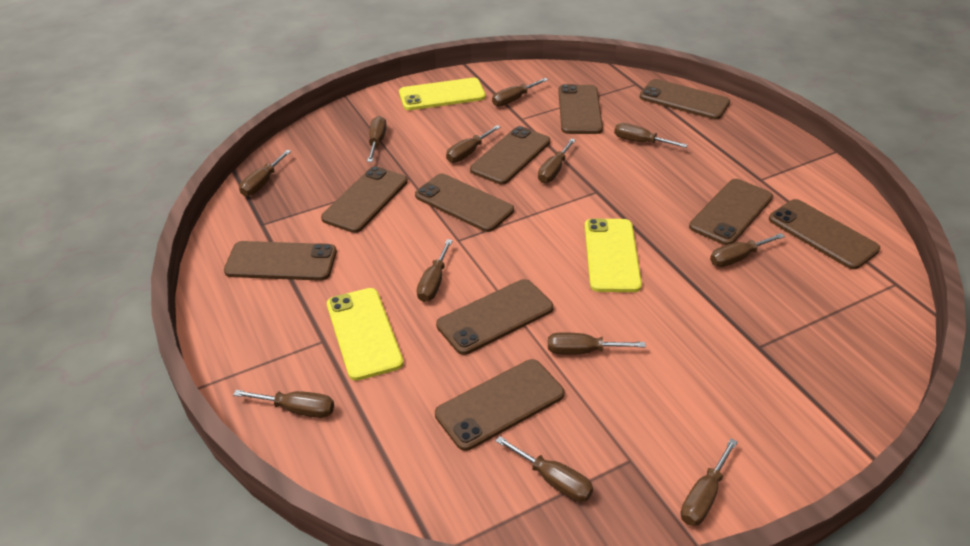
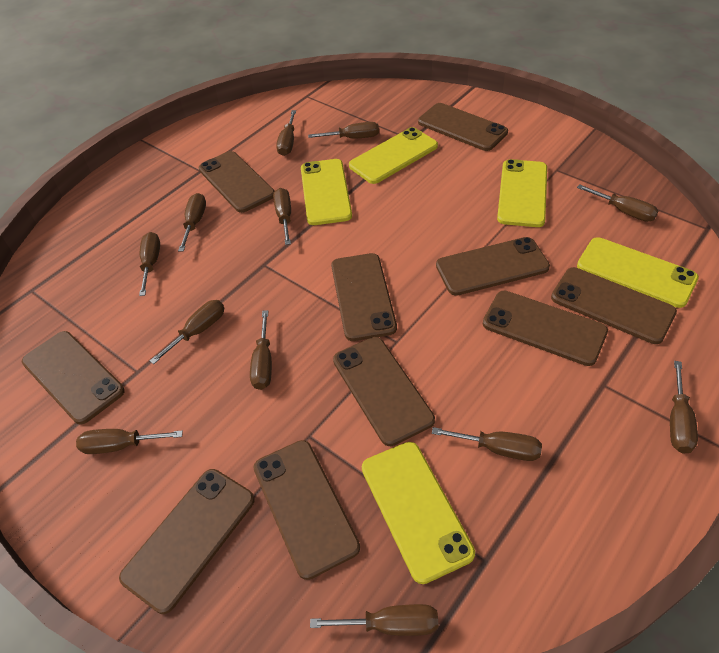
yellow phone: 3 -> 5

